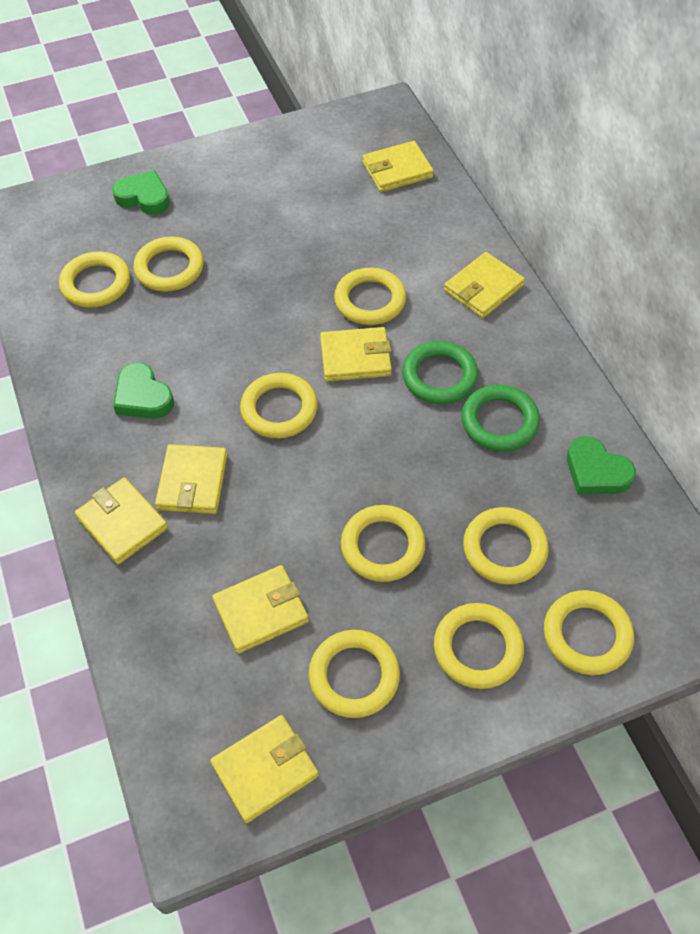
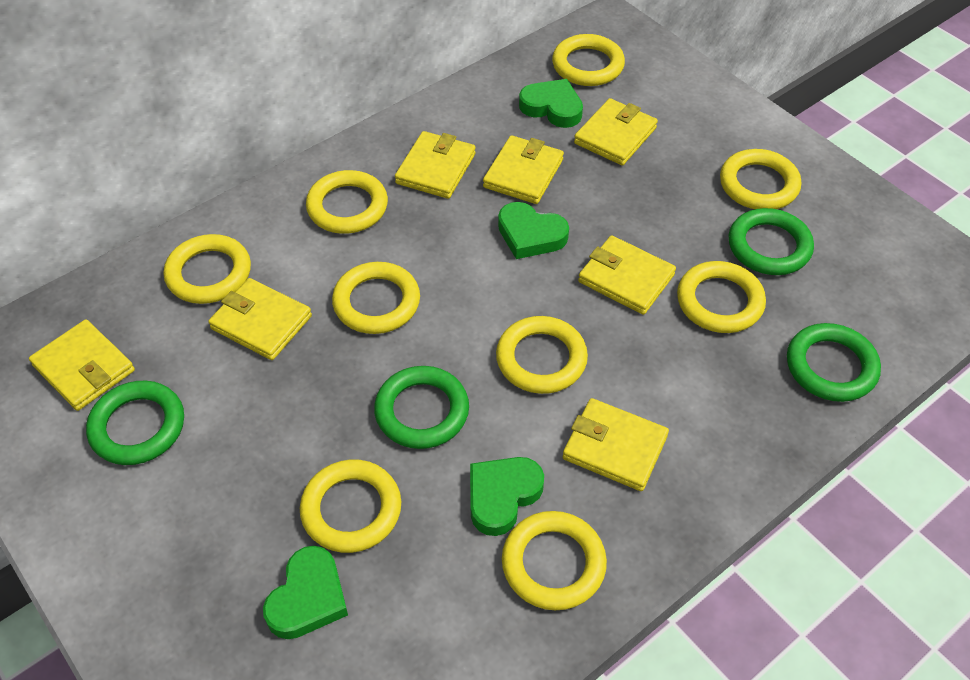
green heart: 3 -> 4
green ring: 2 -> 4

